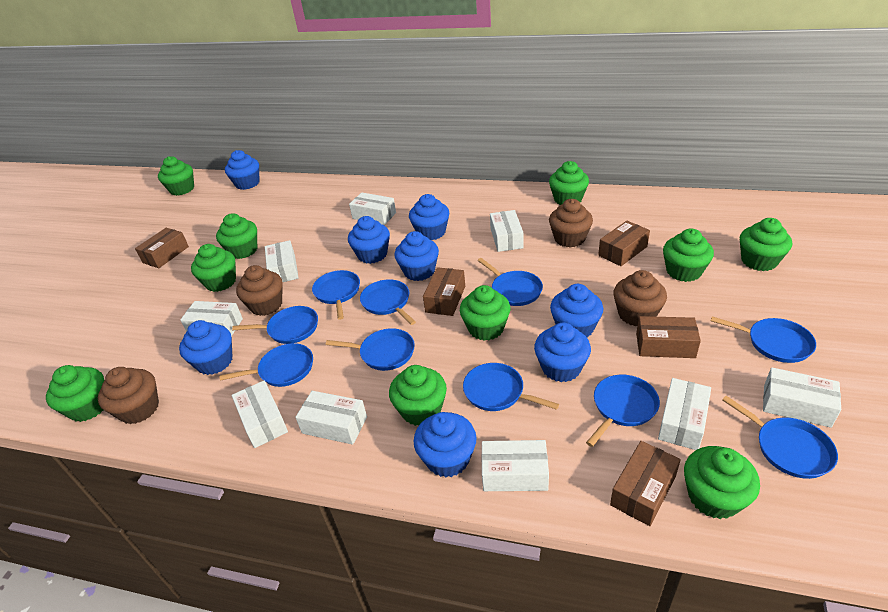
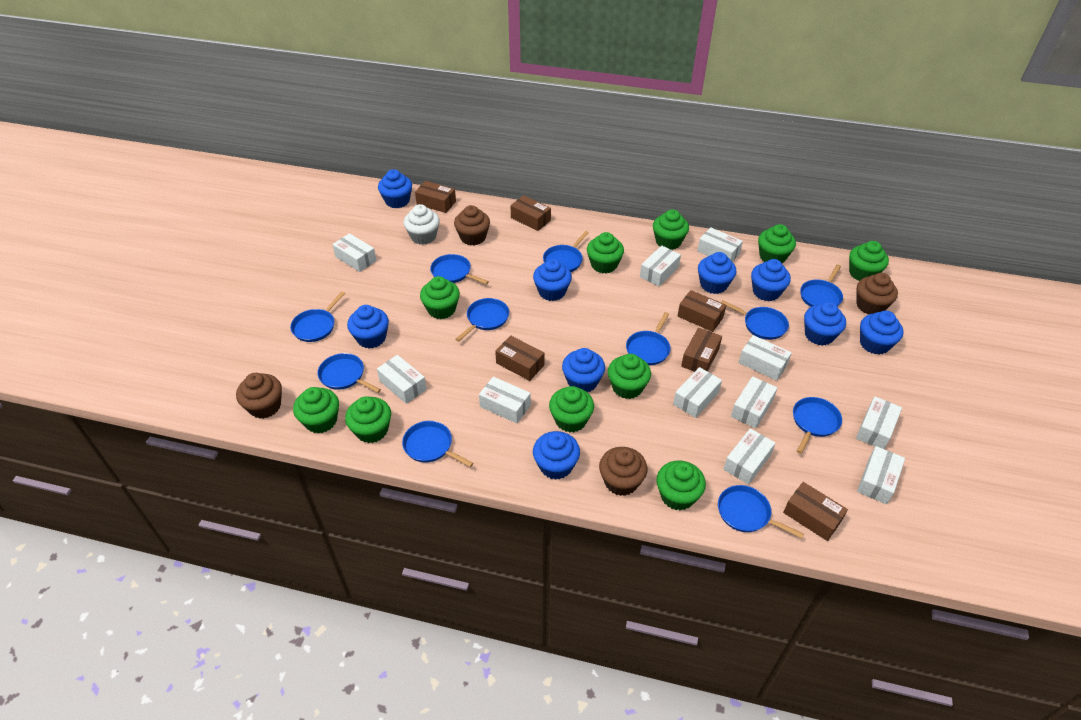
blue cupcake: 8 -> 9
blue pan: 10 -> 11
brown box: 5 -> 6
white box: 9 -> 11
white cupcake: 0 -> 1

